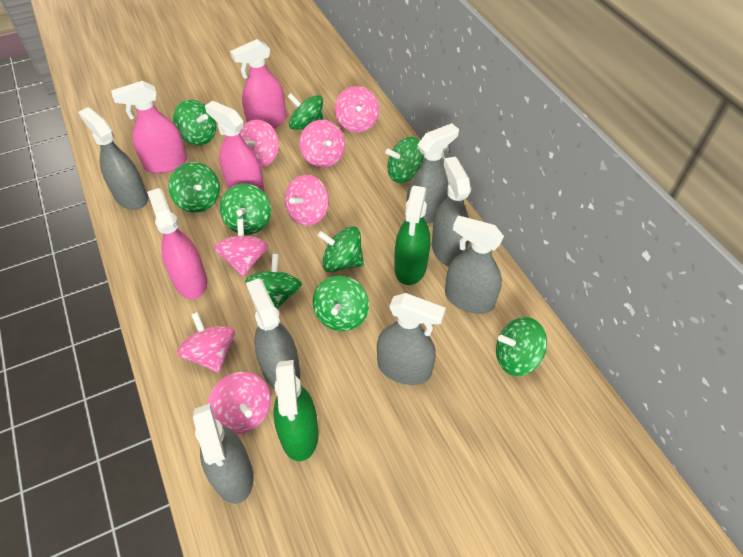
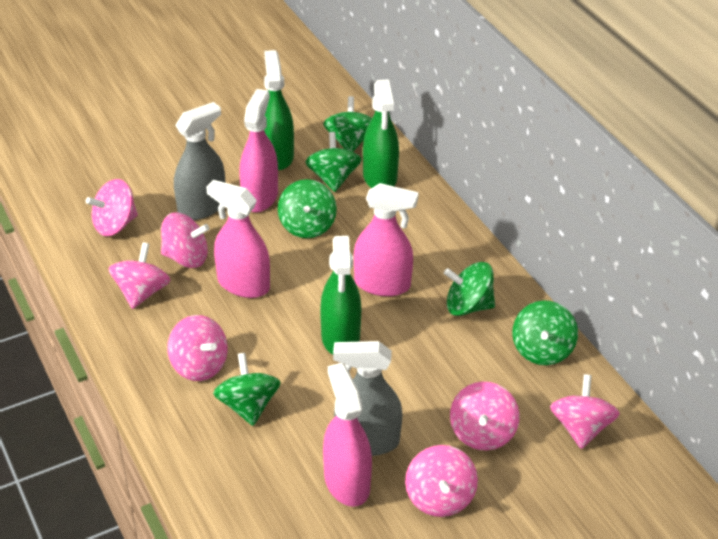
green spinning top: 9 -> 6
green spray bottle: 2 -> 3
grey spray bottle: 7 -> 2

